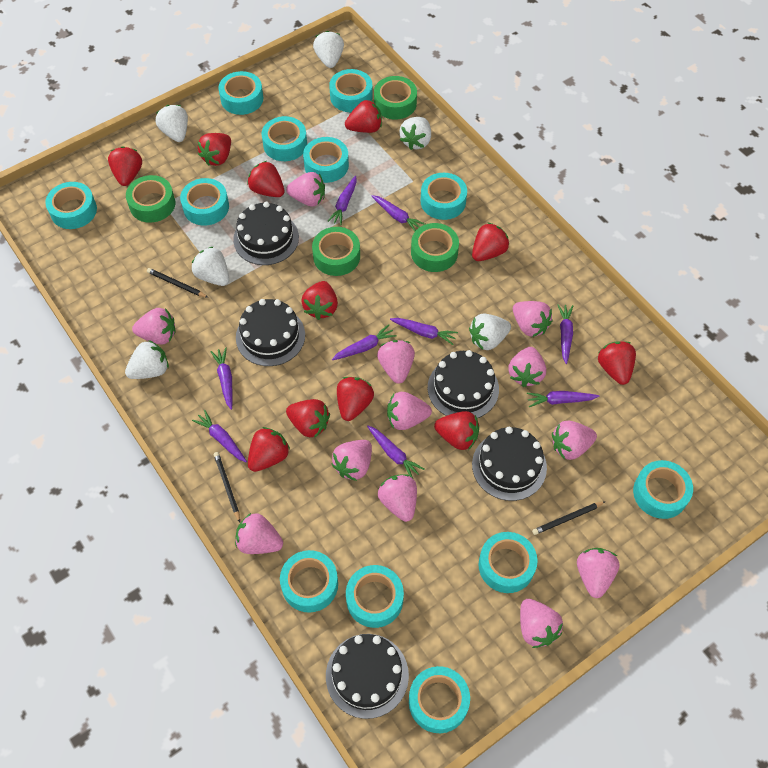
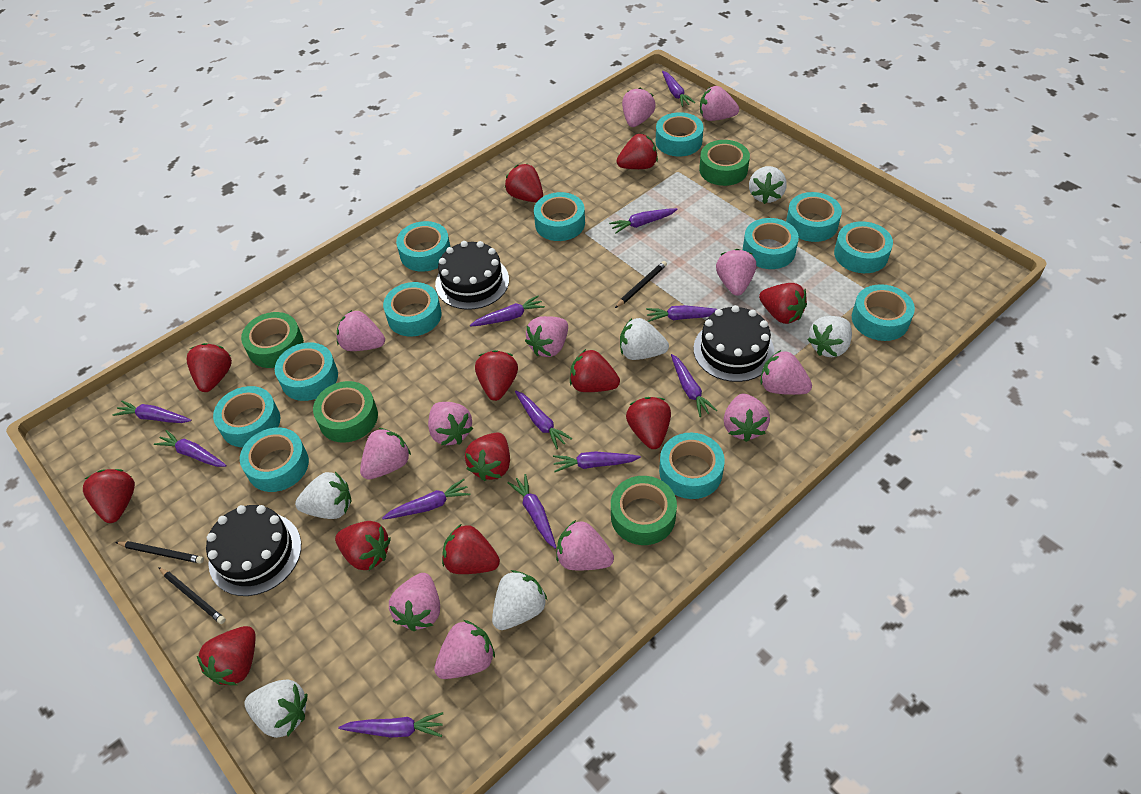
black cake: 5 -> 3
purple carrot: 9 -> 12
red strawberry: 11 -> 12

